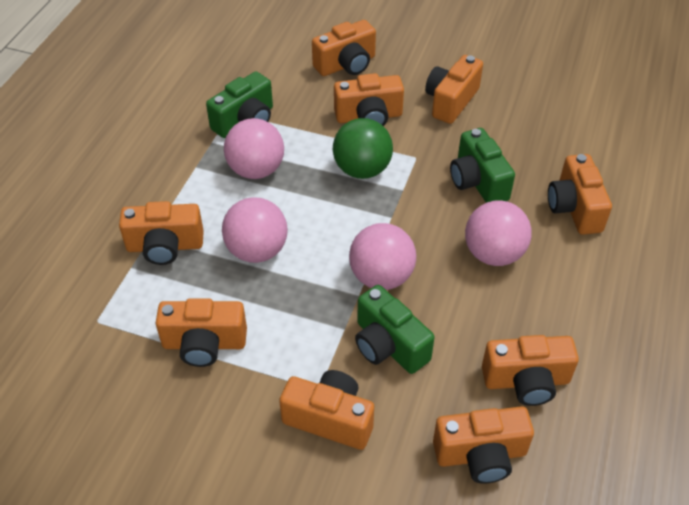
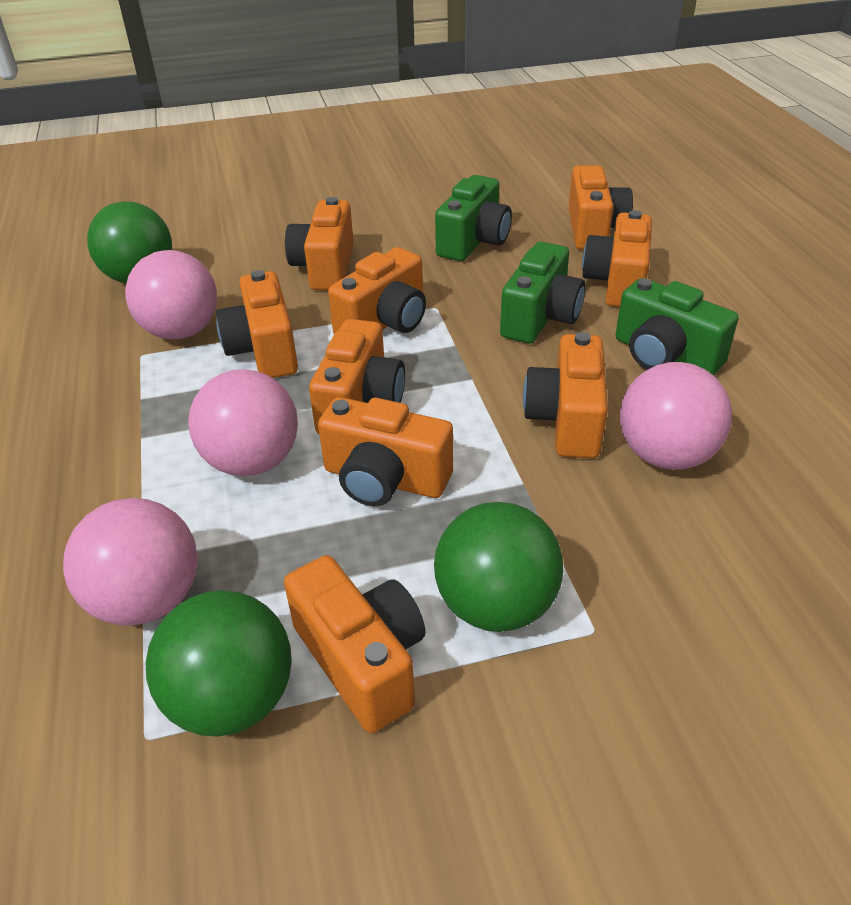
green ball: 1 -> 3

